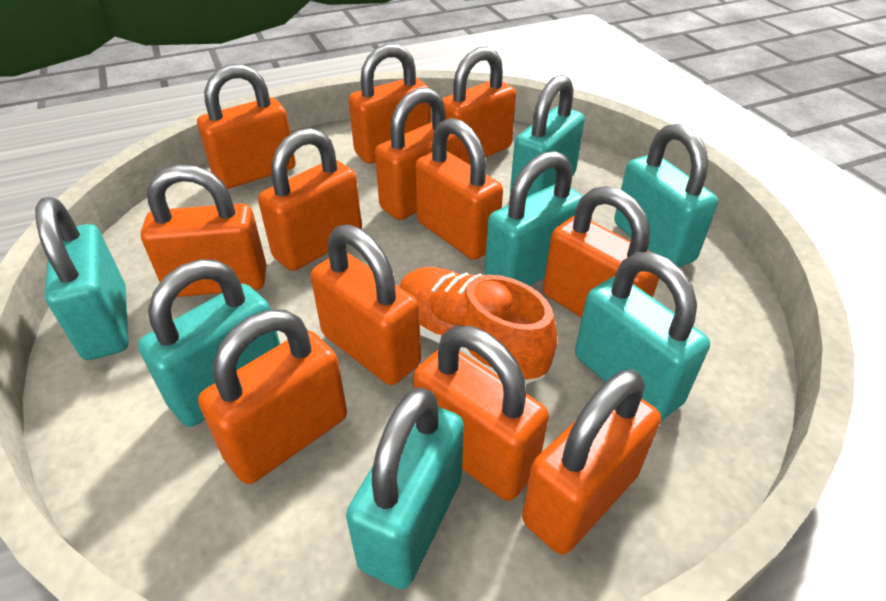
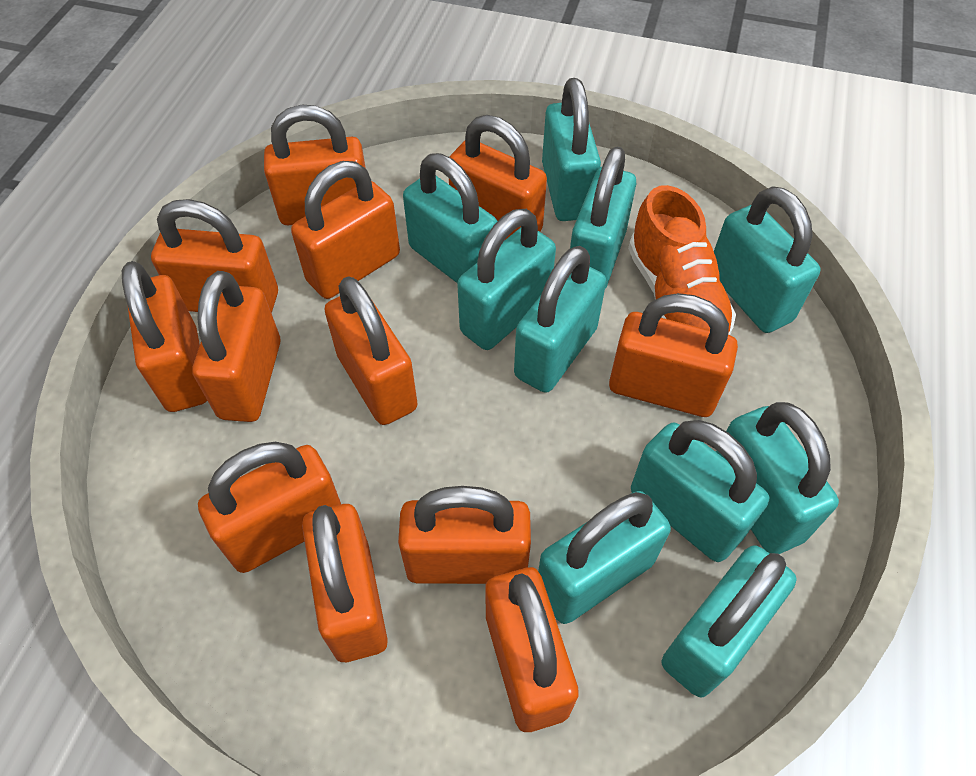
turquoise padlock: 7 -> 10

